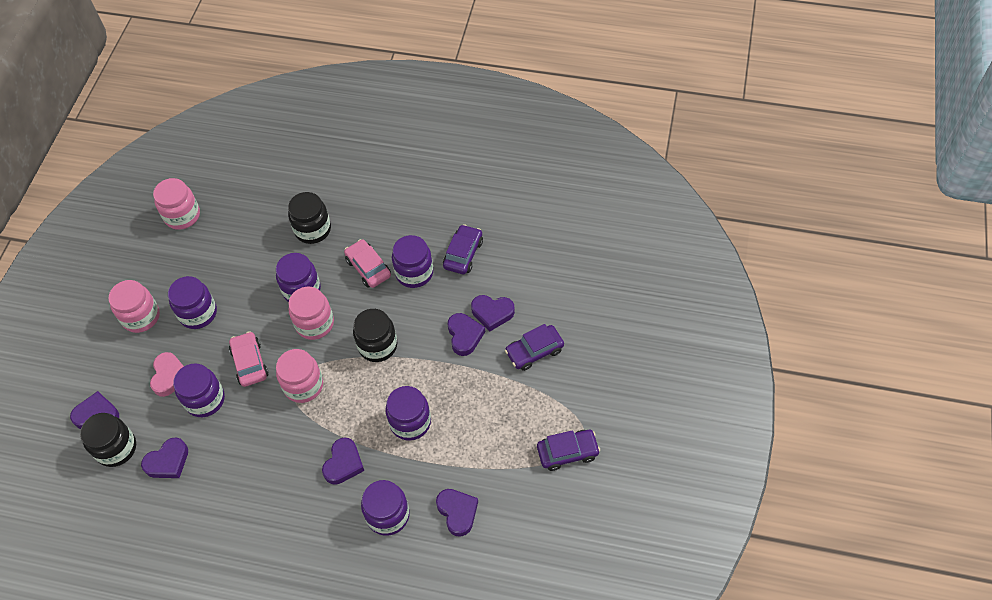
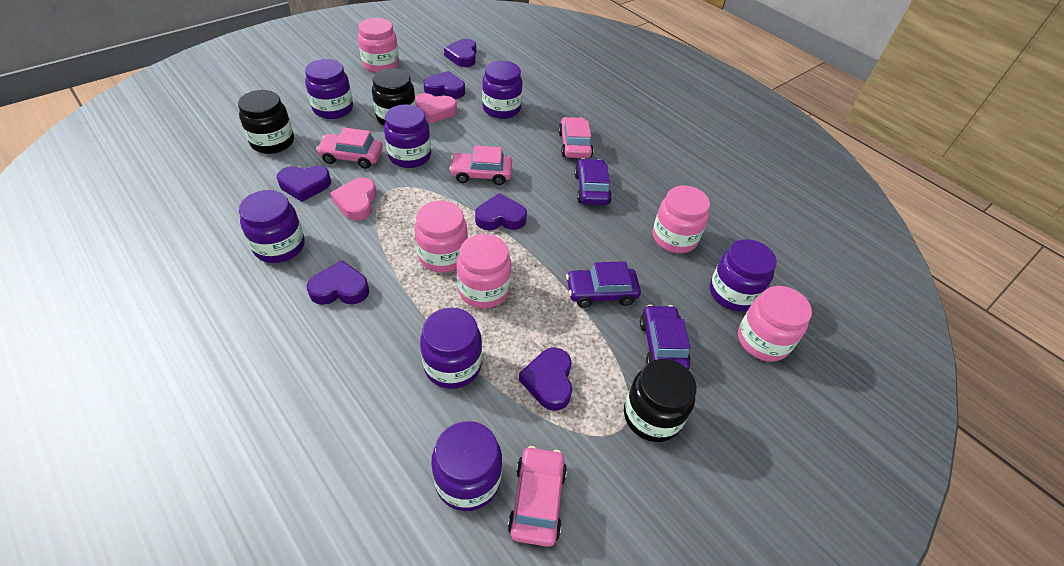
pink car: 2 -> 4
pink heart: 1 -> 2
pink jar: 4 -> 5
purple jar: 6 -> 7

